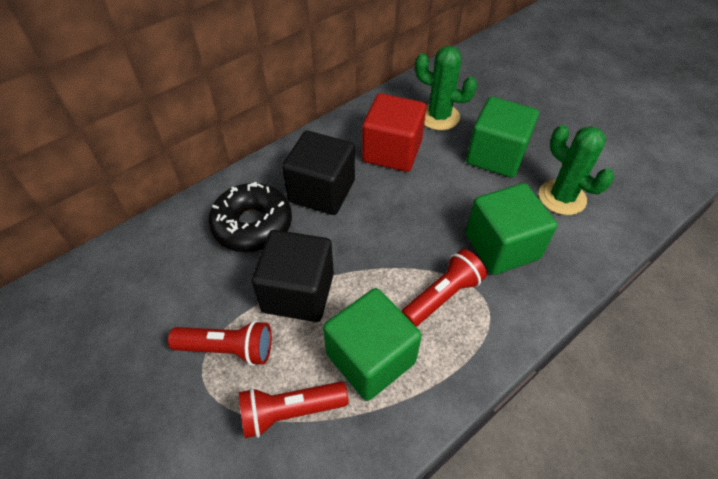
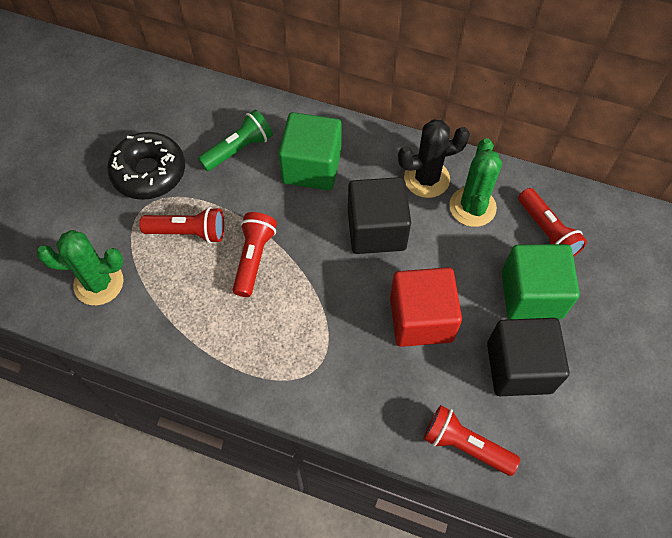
black cactus: 0 -> 1
green cube: 3 -> 2
green flashlight: 0 -> 1
red flashlight: 3 -> 4

